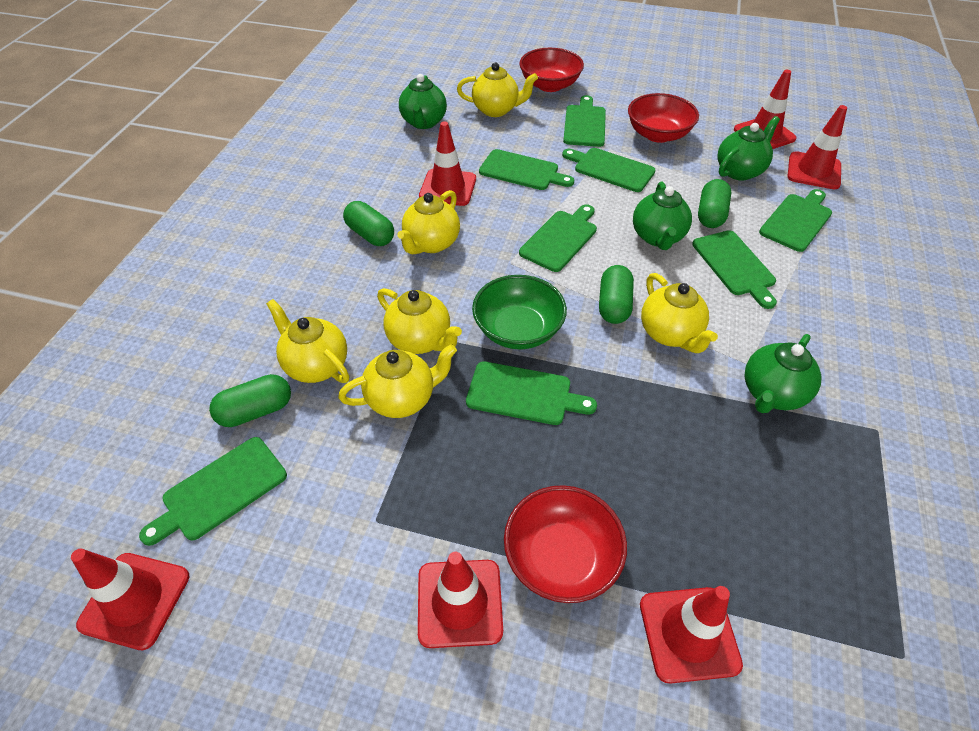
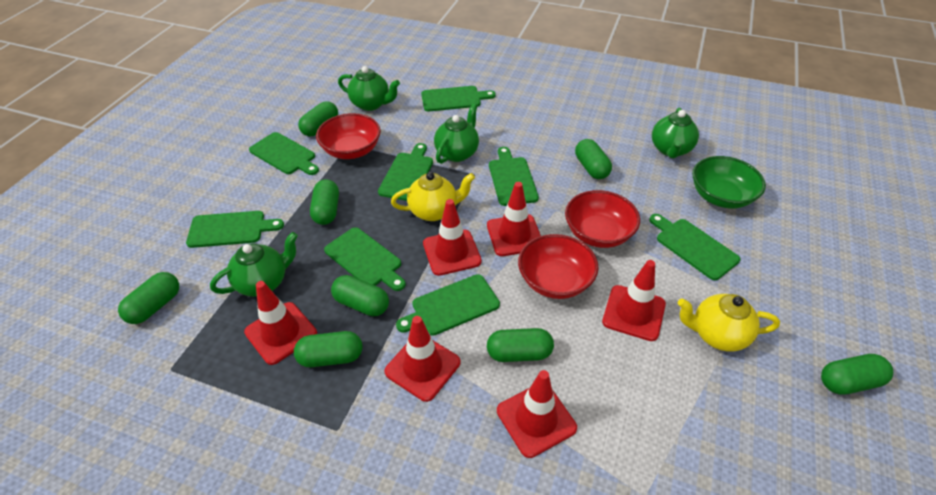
green capsule: 4 -> 8
yellow teapot: 6 -> 2

